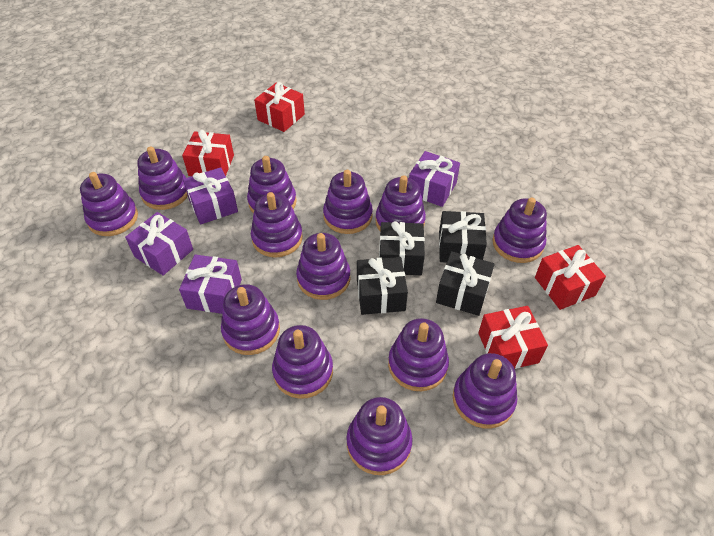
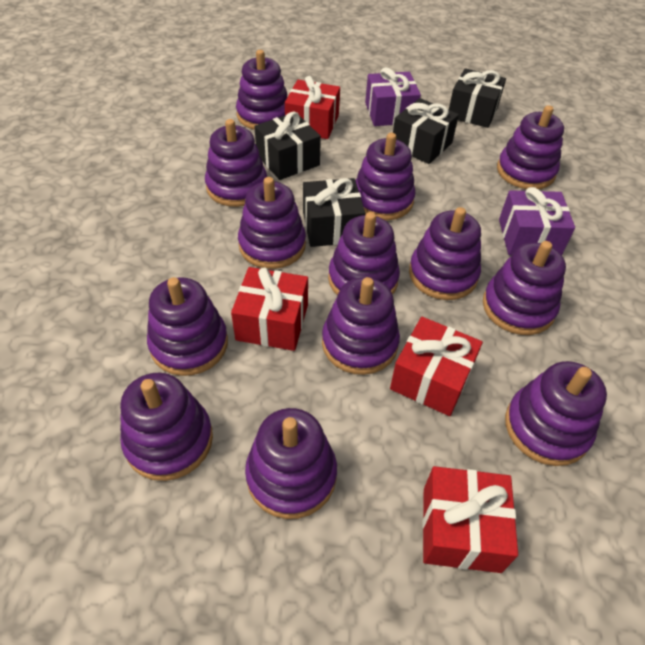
purple gift: 4 -> 2

